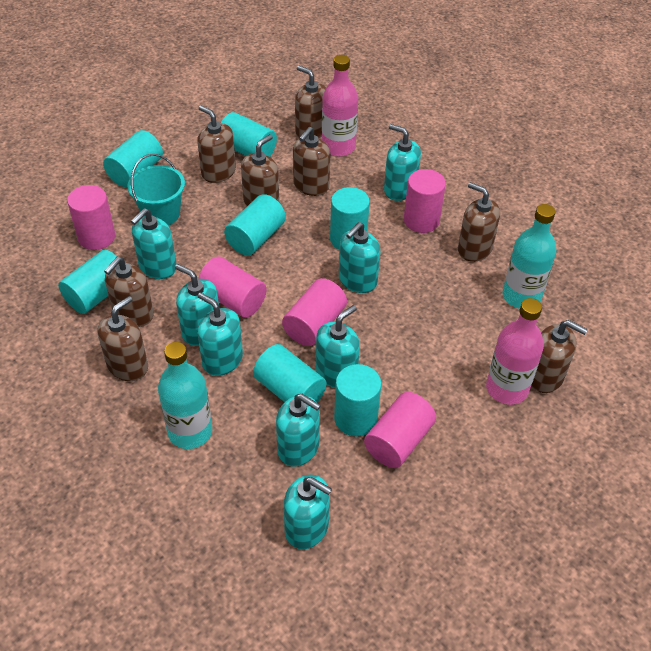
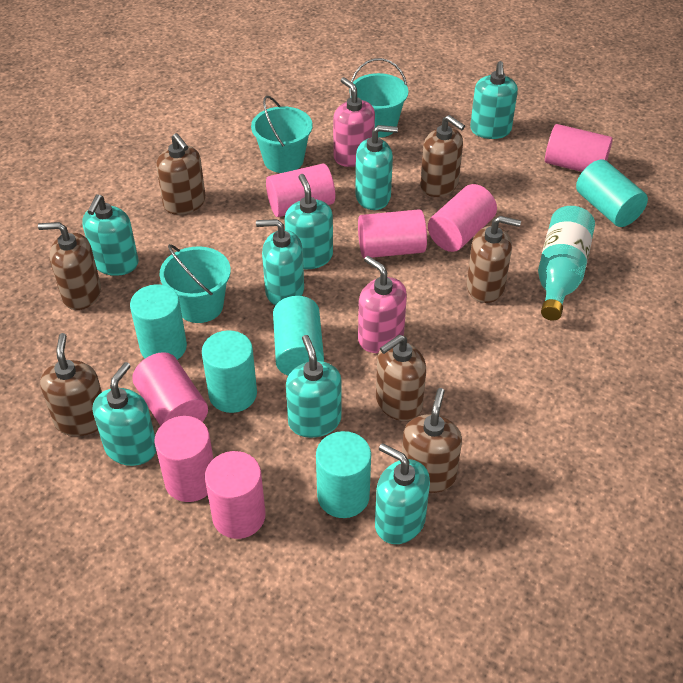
brown soap dispenser: 8 -> 7
pink bottle: 2 -> 0
pink cylinder: 5 -> 7
pink soap dispenser: 0 -> 2
turquoise bottle: 2 -> 1
turquoise bucket: 1 -> 3
turquoise cylinder: 7 -> 5

